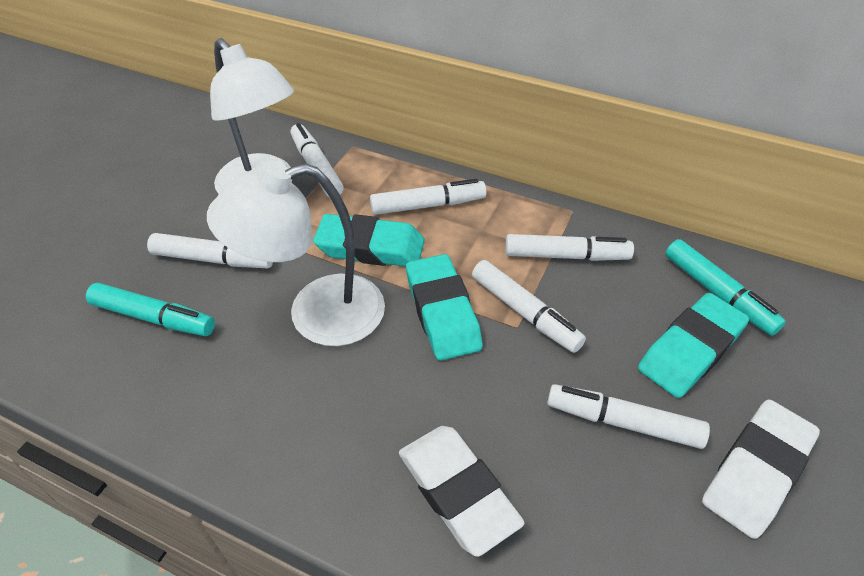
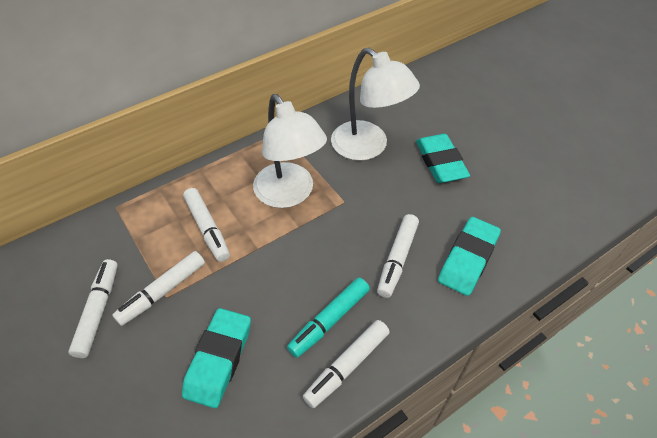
turquoise marker: 2 -> 1
white eraser: 2 -> 0
white marker: 6 -> 5

